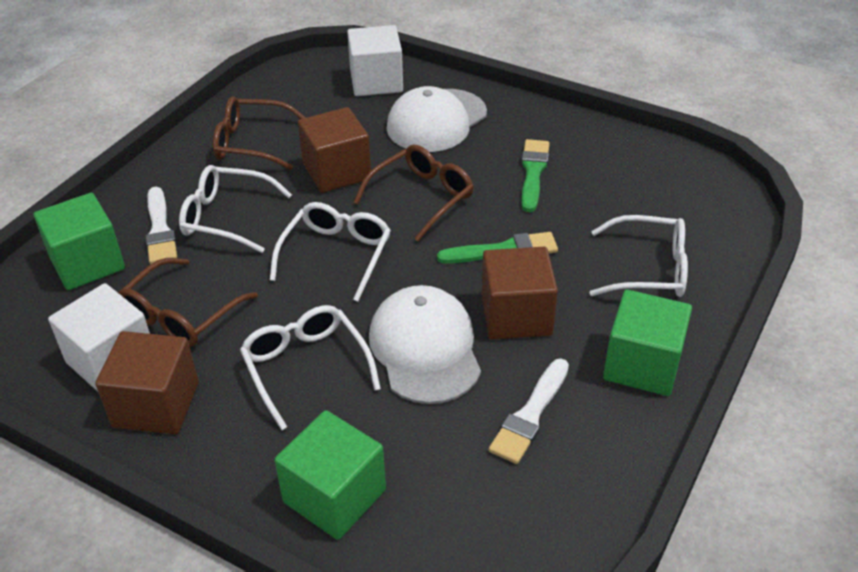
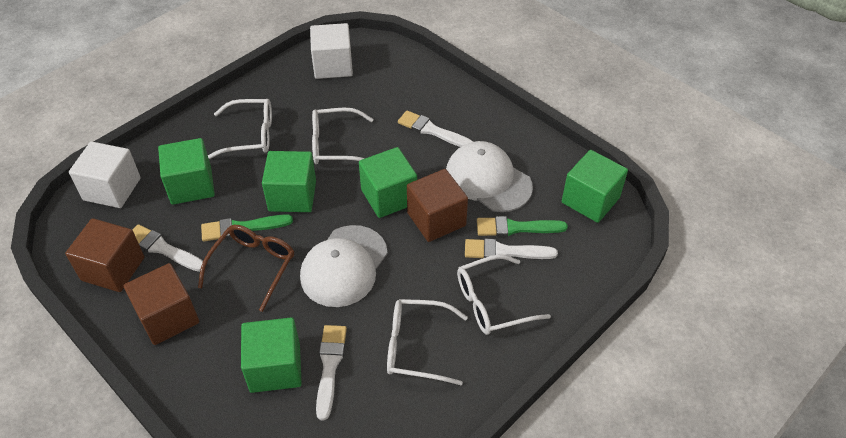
brown glasses: 3 -> 1
green cube: 3 -> 5
white brush: 2 -> 4

